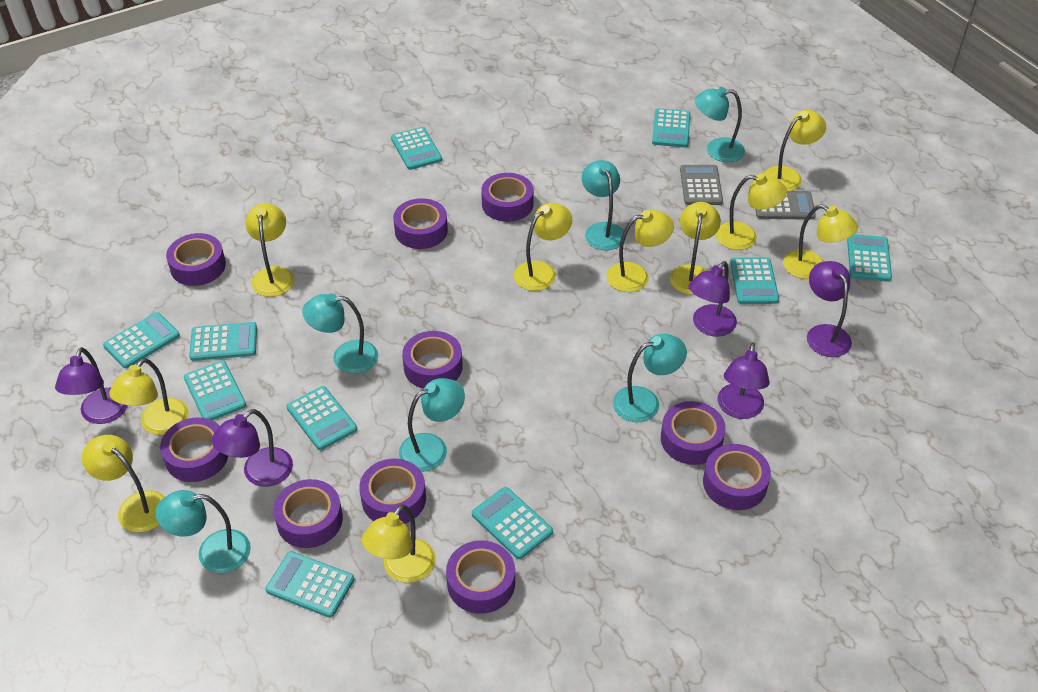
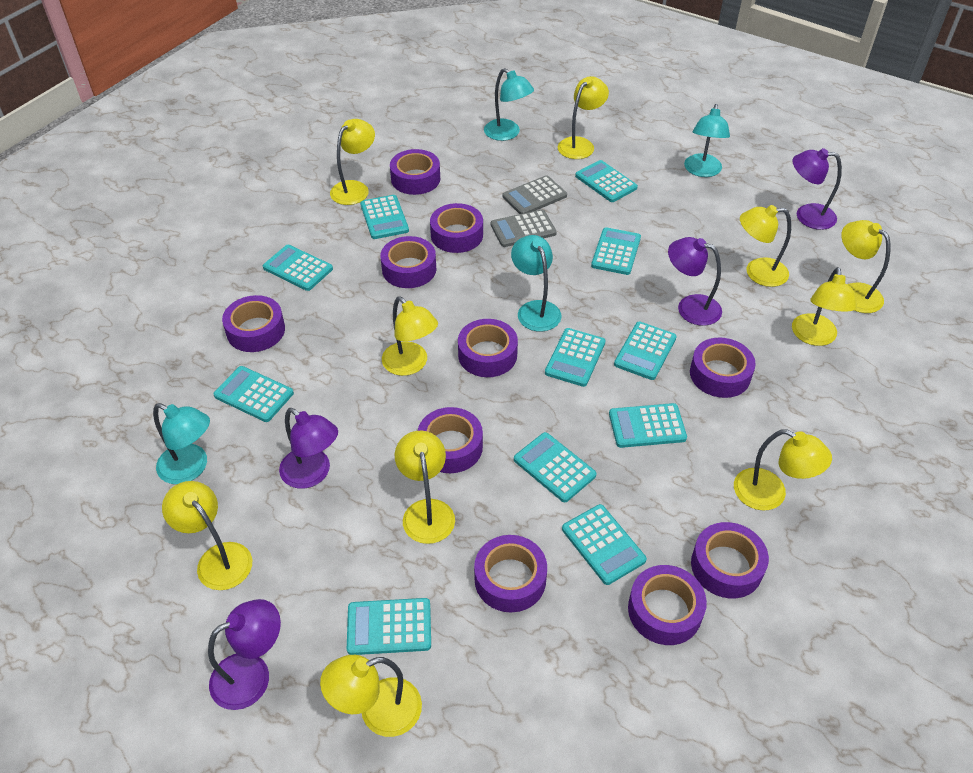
purple lamp: 5 -> 4
turquoise calculator: 10 -> 11
turquoise lamp: 6 -> 4

